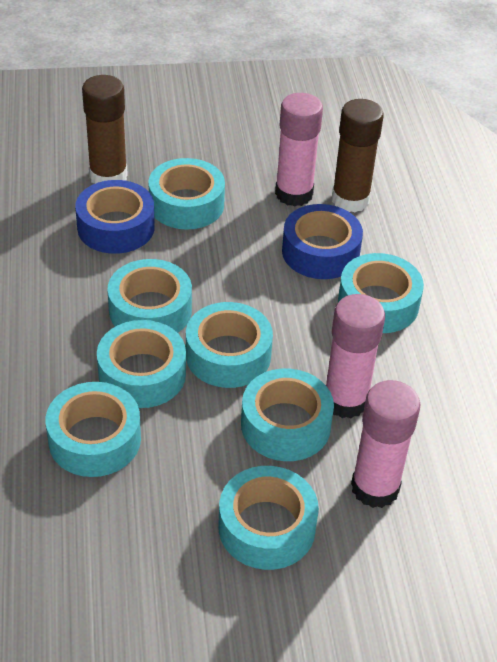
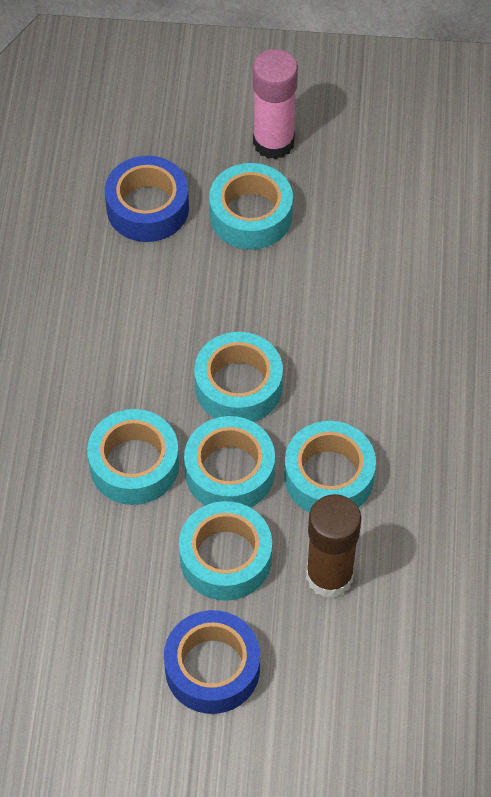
brown glue stick: 2 -> 1
pink glue stick: 3 -> 1
turquoise tape: 8 -> 6

